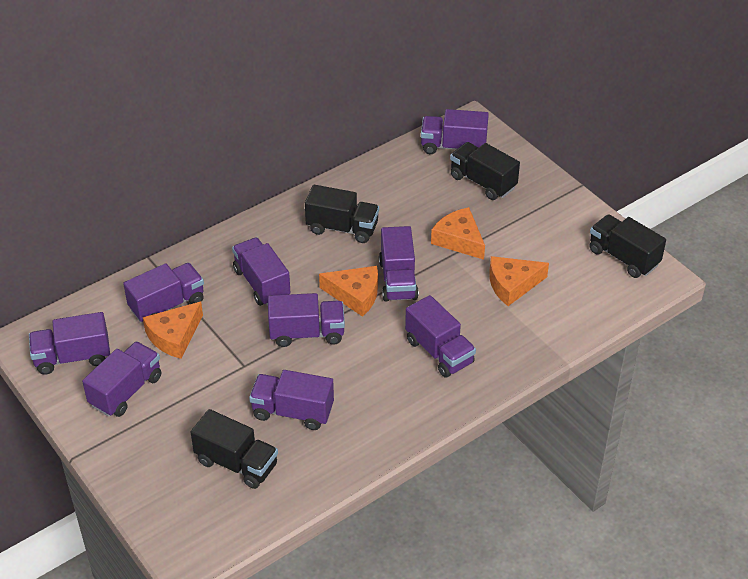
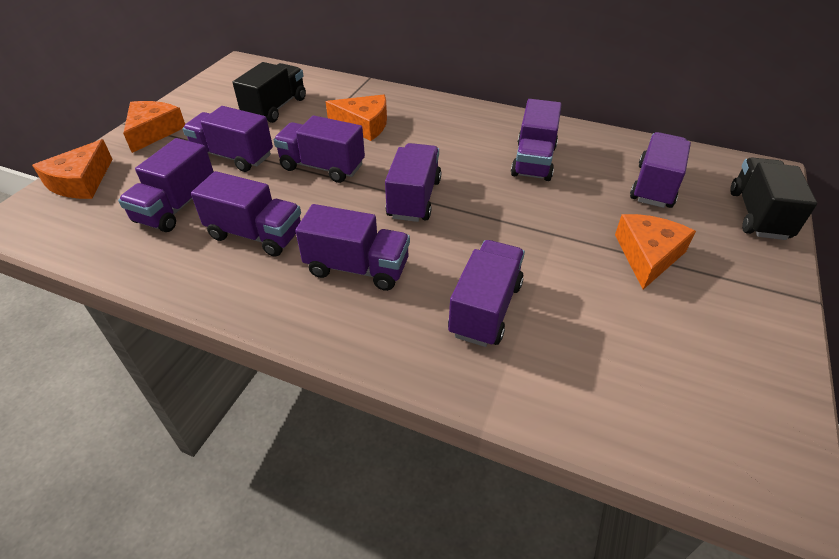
black truck: 4 -> 2

